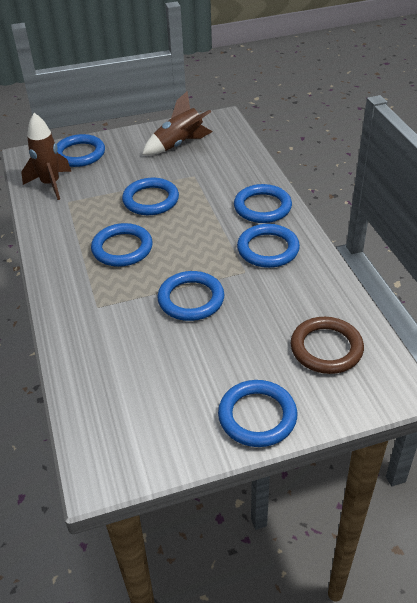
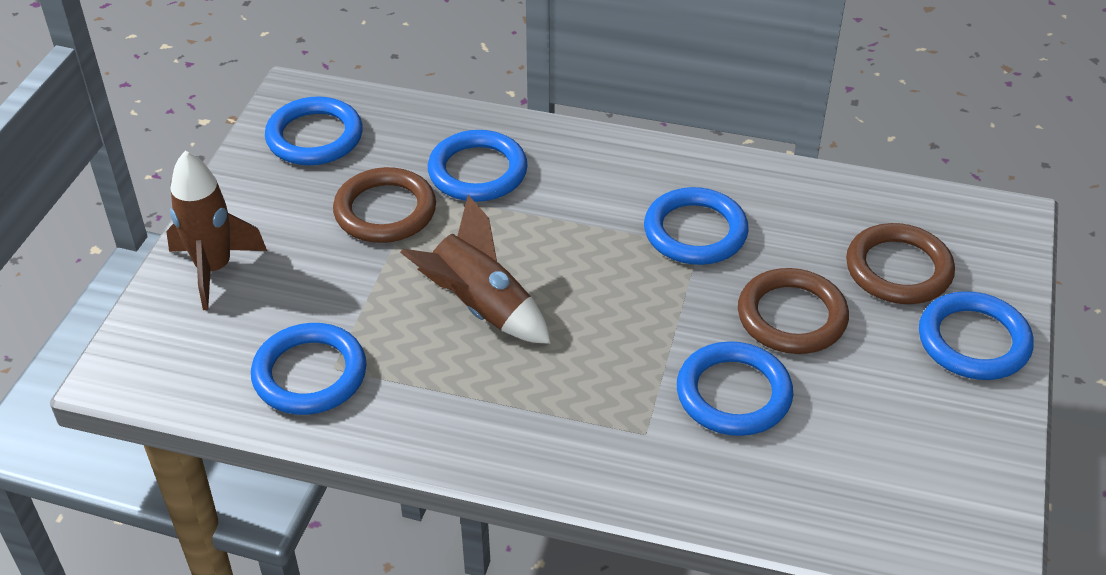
blue ring: 7 -> 6
brown ring: 1 -> 3

